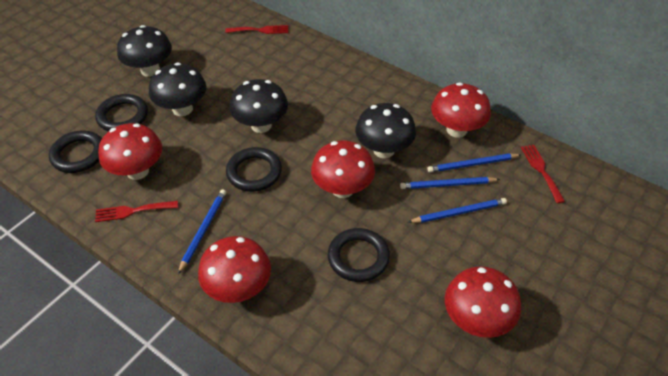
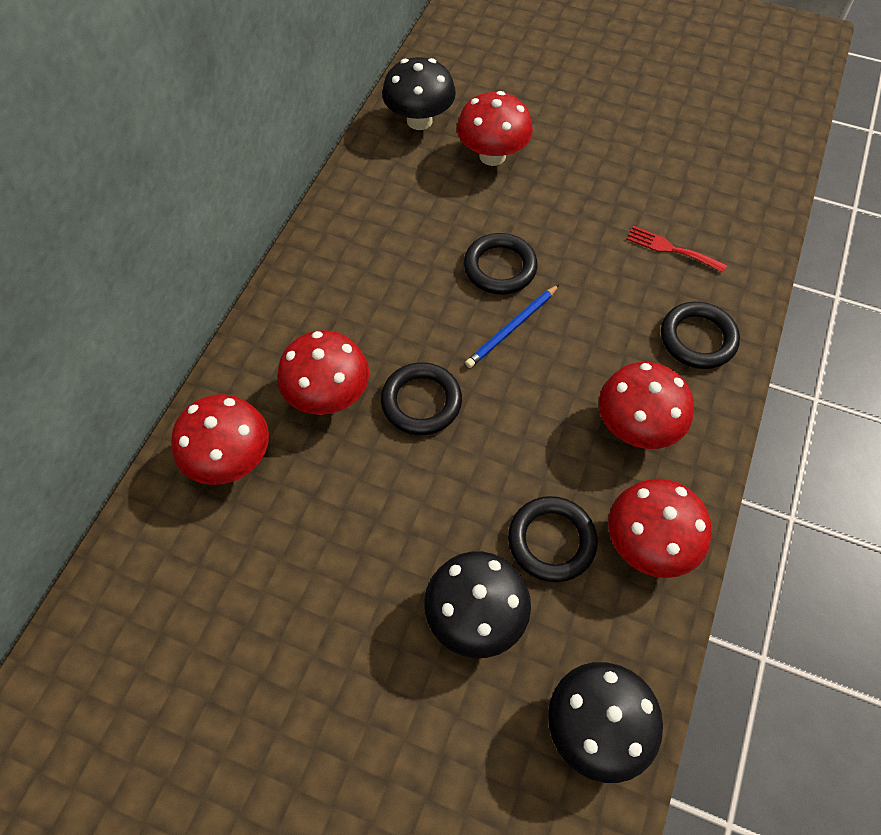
black mushroom: 4 -> 3
blue pencil: 4 -> 1
red fork: 3 -> 1

